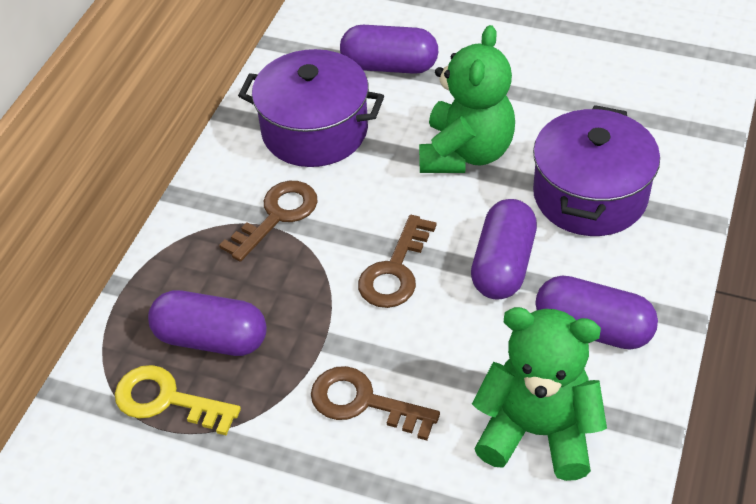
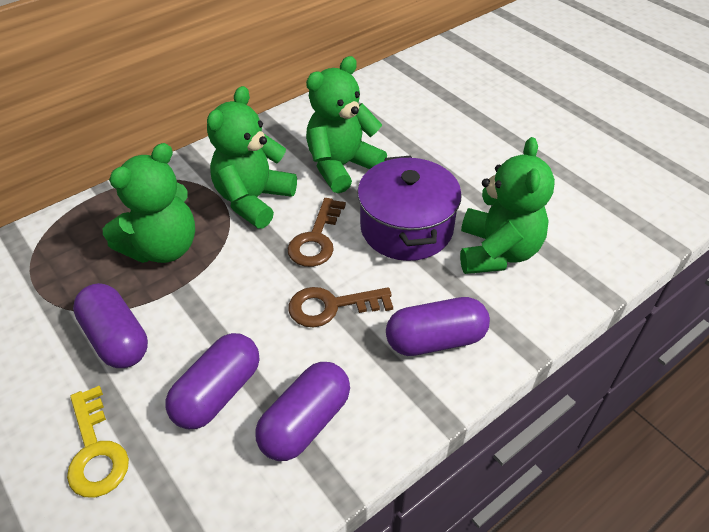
brown key: 3 -> 2
green teddy bear: 2 -> 4
purple pot: 2 -> 1

